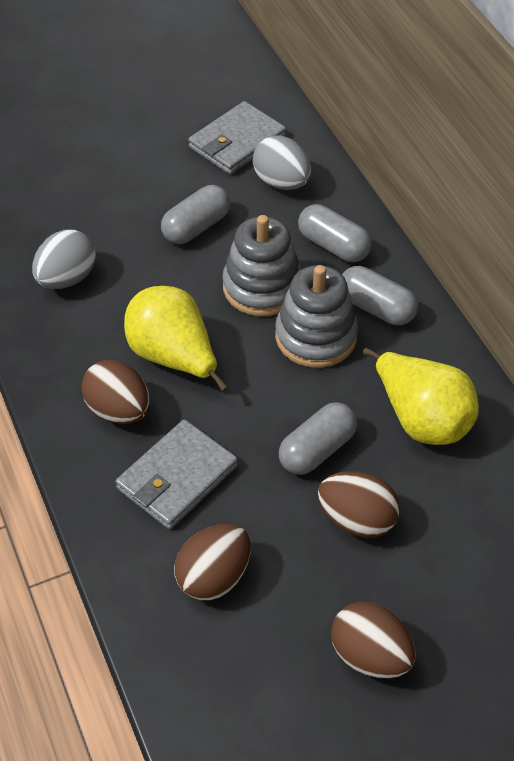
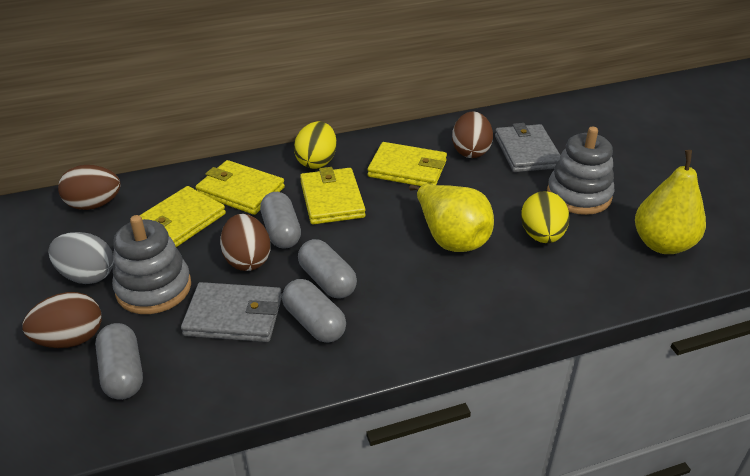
grey egg: 2 -> 1
yellow egg: 0 -> 2
yellow wallet: 0 -> 4

